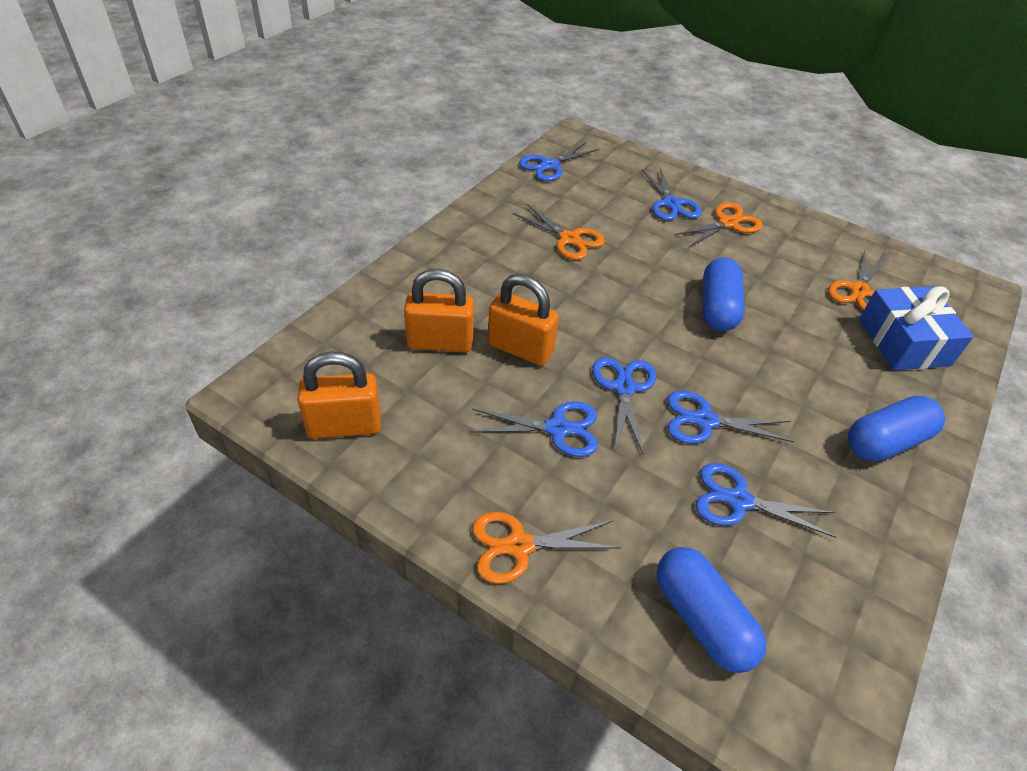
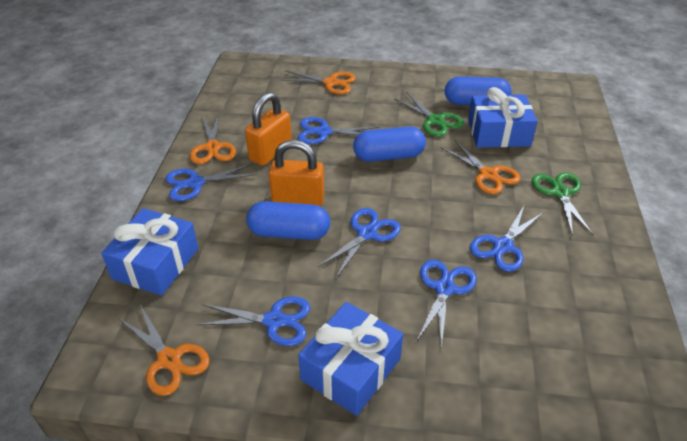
blue gift: 1 -> 3
green scissors: 0 -> 2
orange padlock: 3 -> 2

